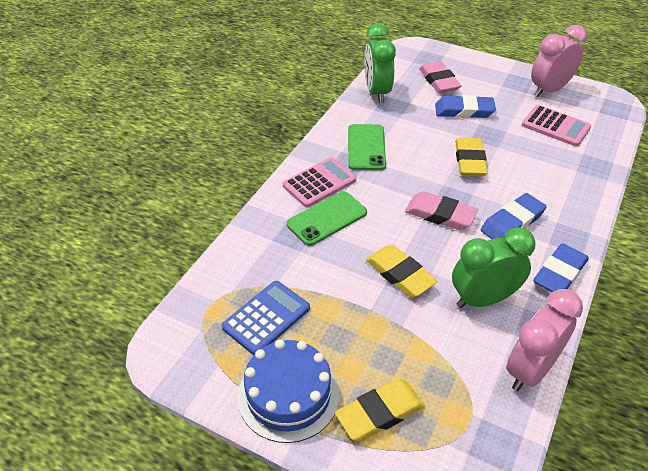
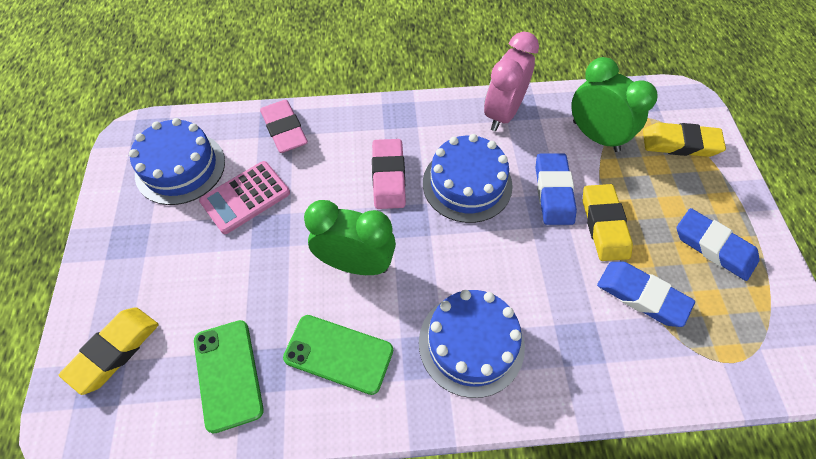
blue cake: 1 -> 3
blue calculator: 1 -> 0
pink calculator: 2 -> 1
pink clock: 2 -> 1

